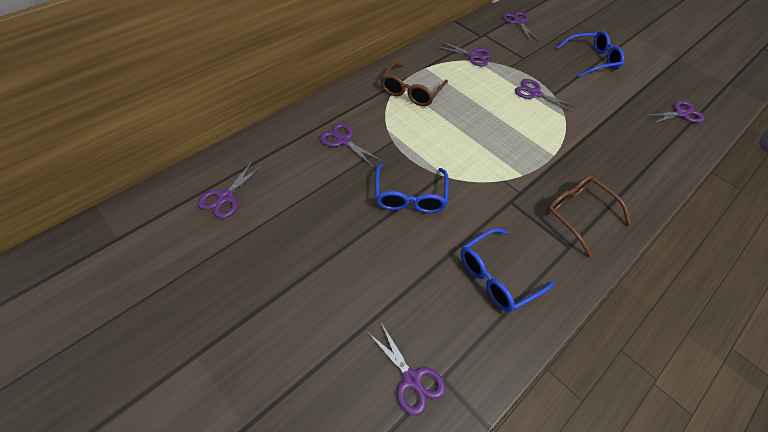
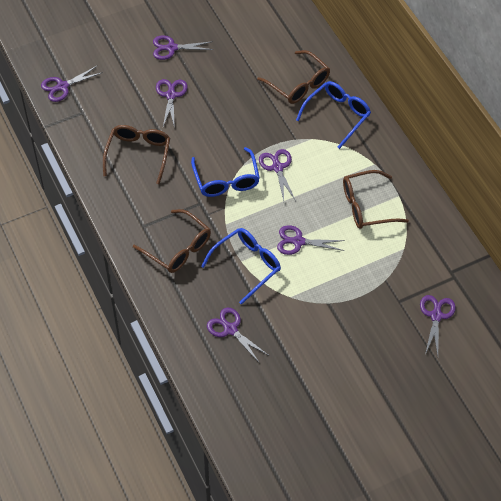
brown glasses: 2 -> 4

